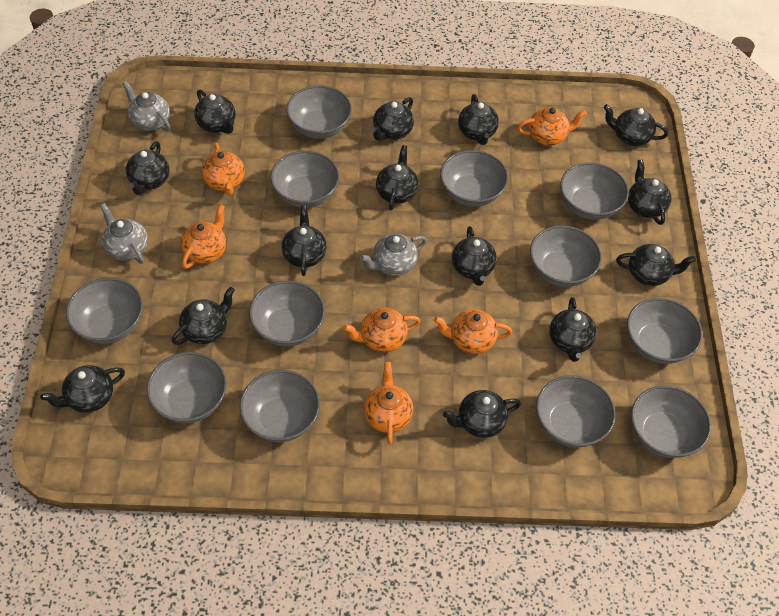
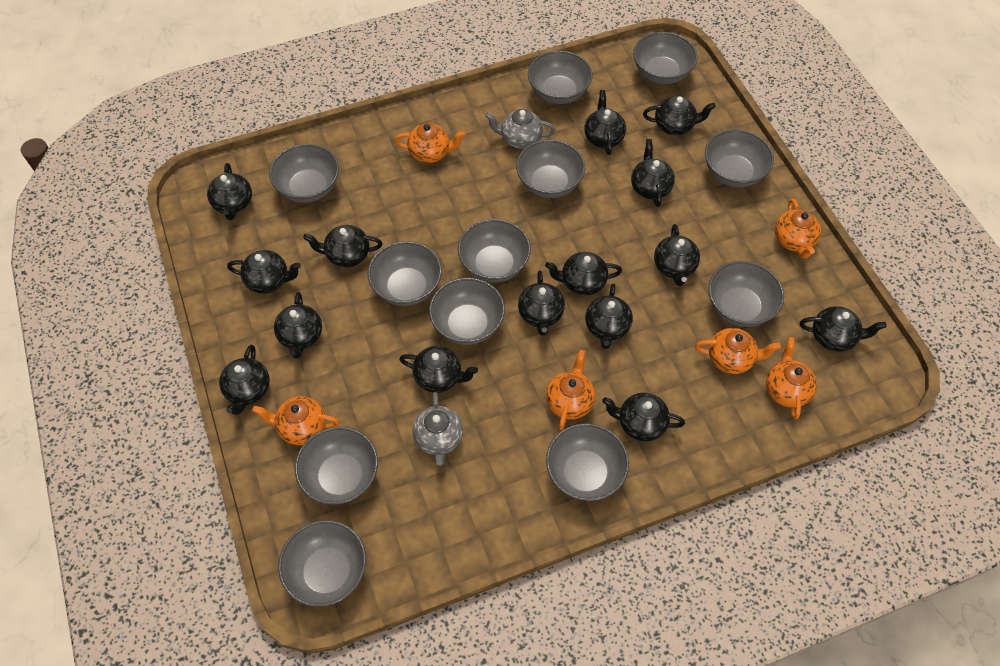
black teapot: 14 -> 15
grey teapot: 3 -> 2

